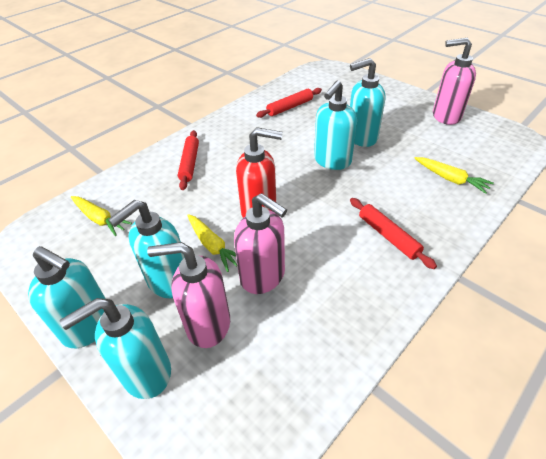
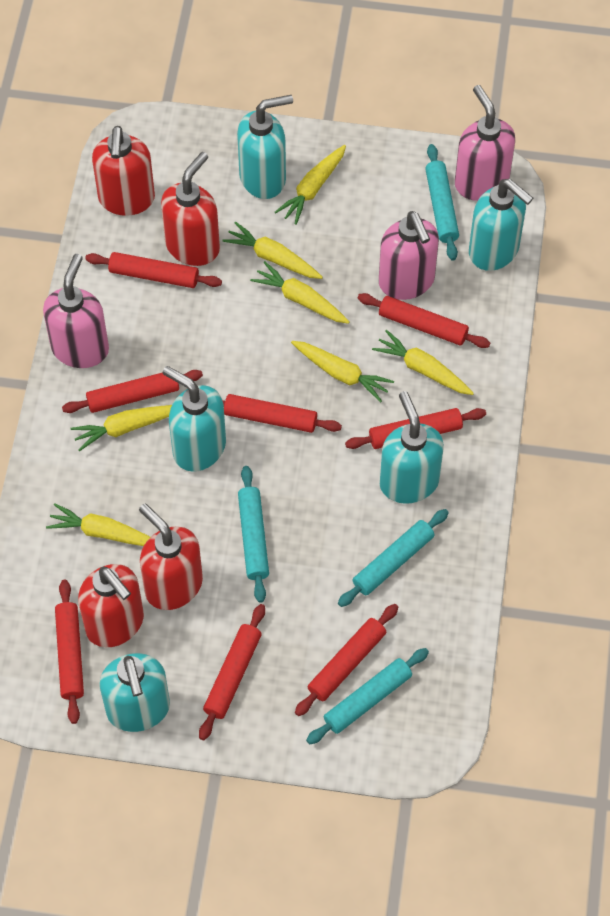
red rolling pin: 3 -> 8
red soap dispenser: 1 -> 4
turquoise rolling pin: 0 -> 4
yellow carrot: 3 -> 7

